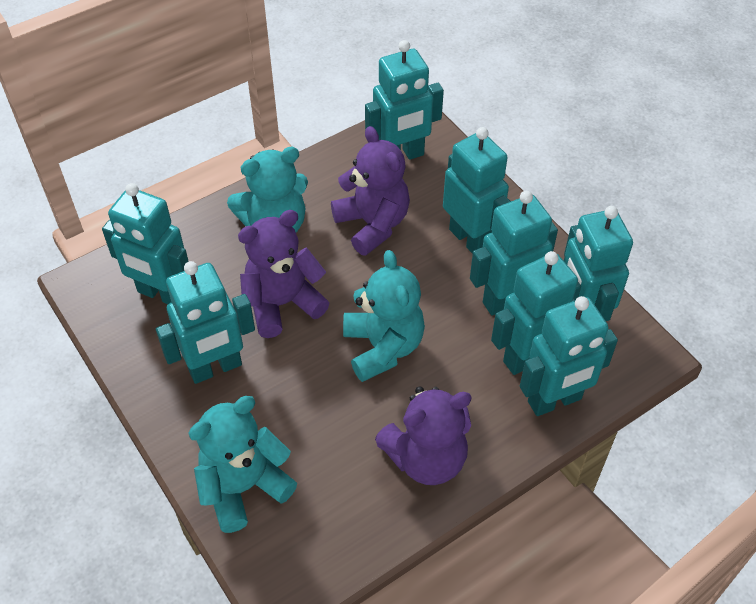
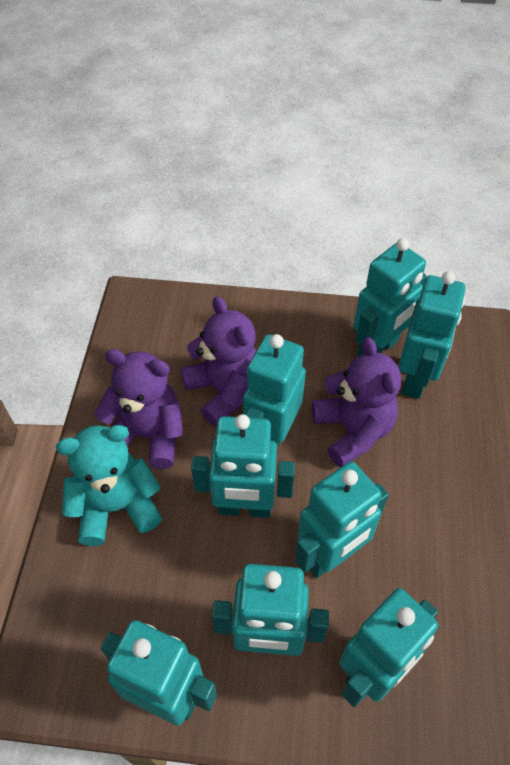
turquoise teddy bear: 3 -> 1

